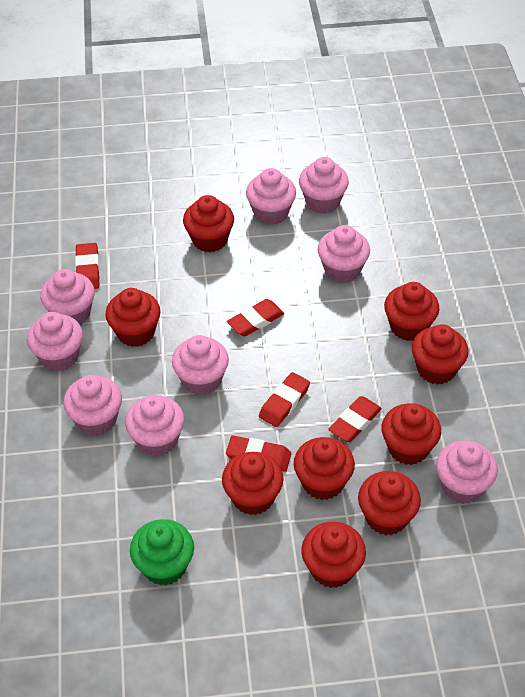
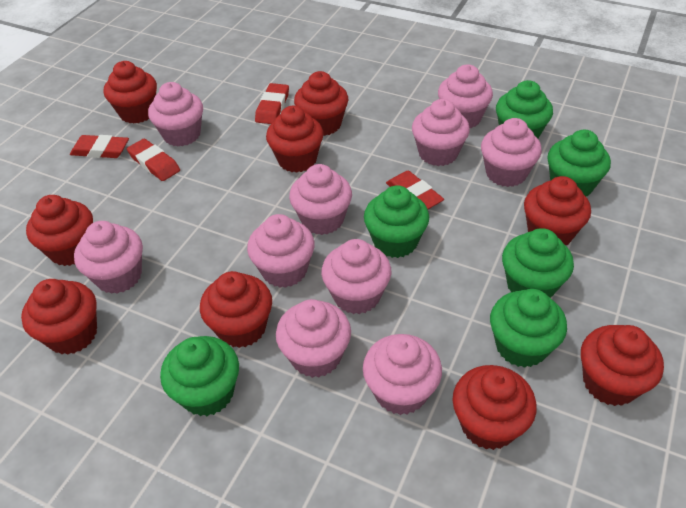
green cupcake: 1 -> 6
pink cupcake: 9 -> 10
red eraser: 5 -> 4

